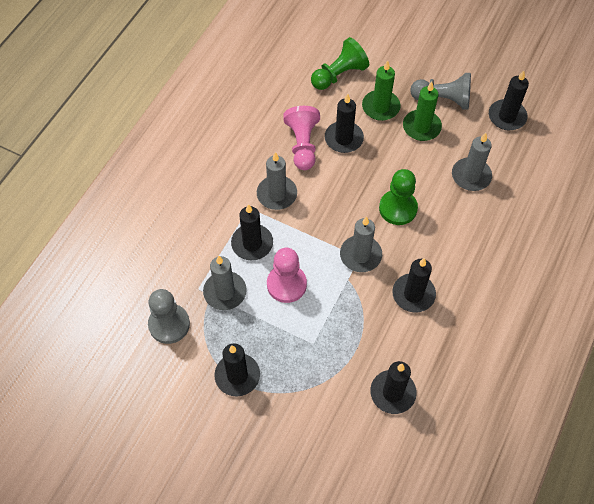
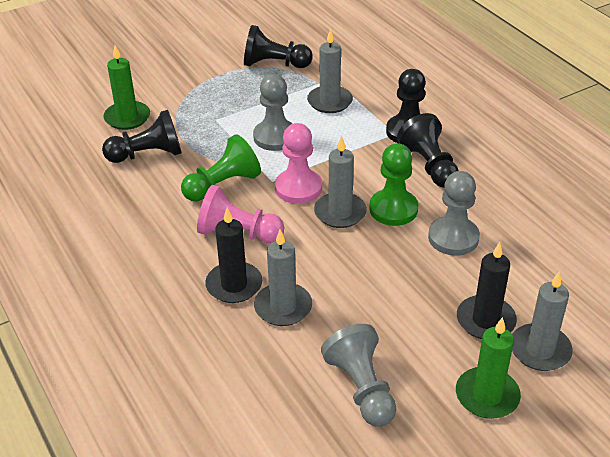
black candle: 6 -> 2
black pawn: 0 -> 4
grey pawn: 2 -> 3

